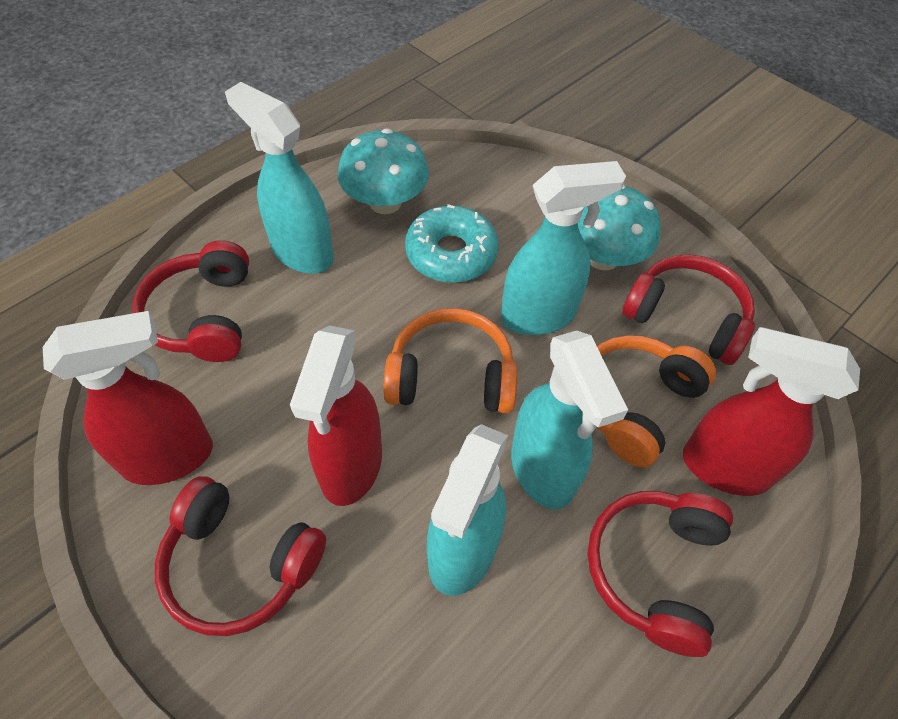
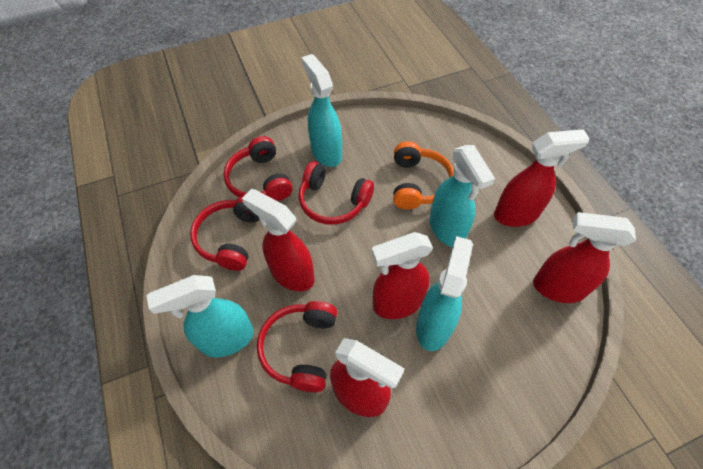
orange headphones: 2 -> 1
red spray bottle: 3 -> 5
turquoise donut: 1 -> 0
turquoise mushroom: 2 -> 0

